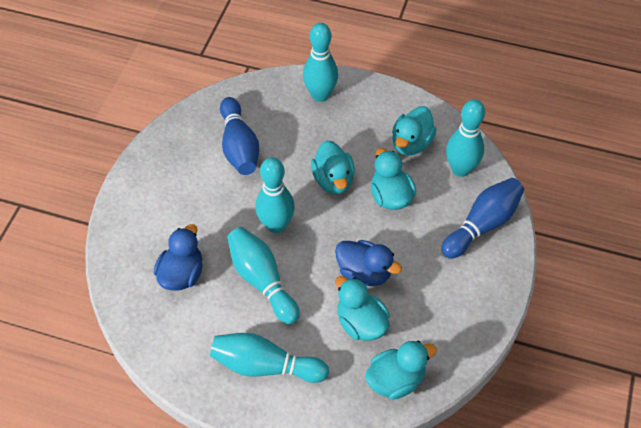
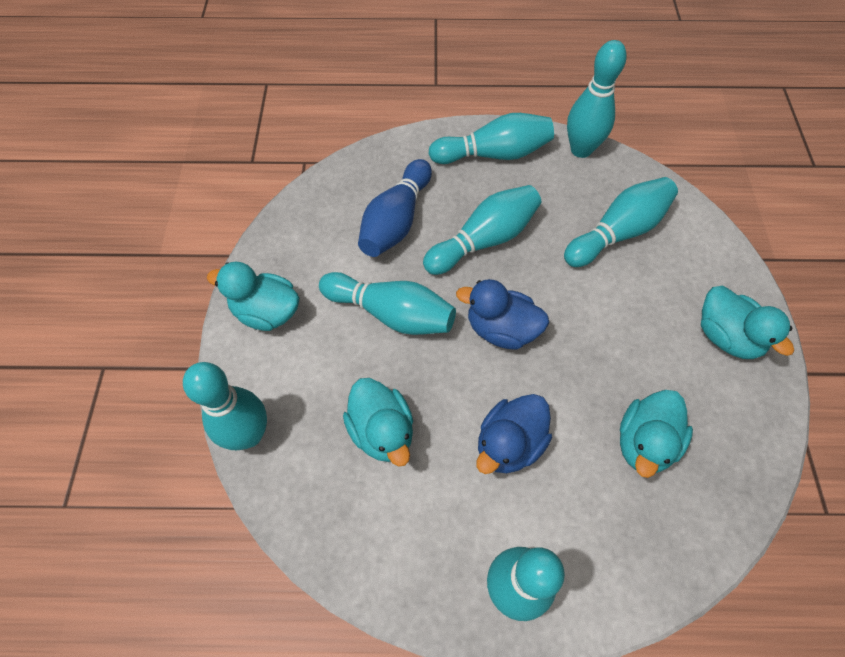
blue bowling pin: 2 -> 1
turquoise bowling pin: 5 -> 7
turquoise duck: 5 -> 4

